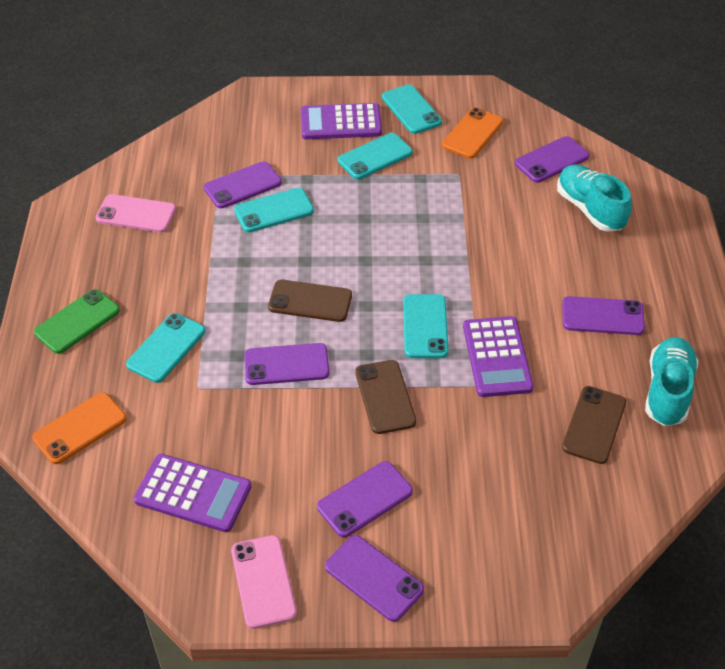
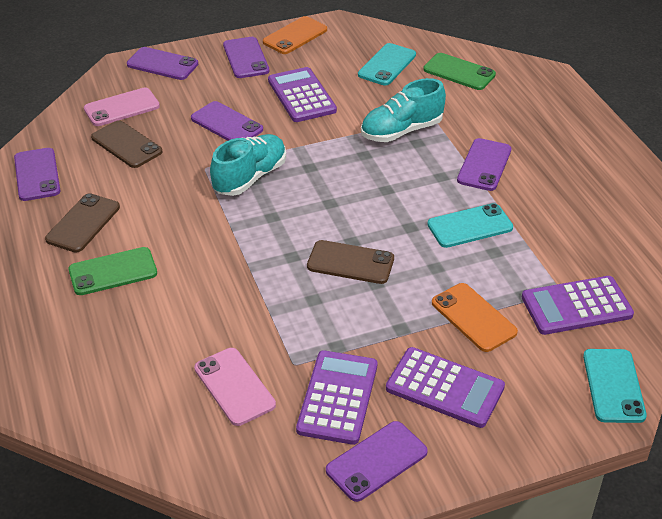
green phone: 1 -> 2
purple calculator: 3 -> 4
turquoise phone: 5 -> 3

